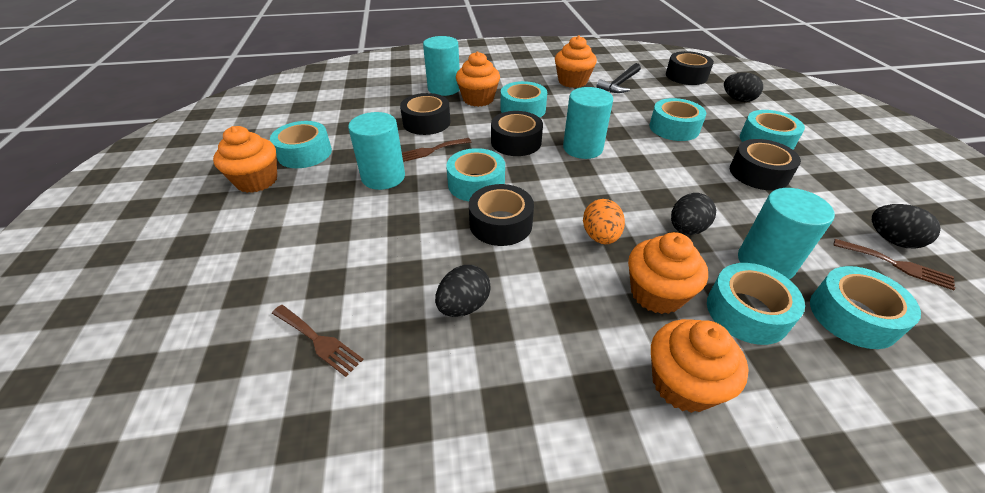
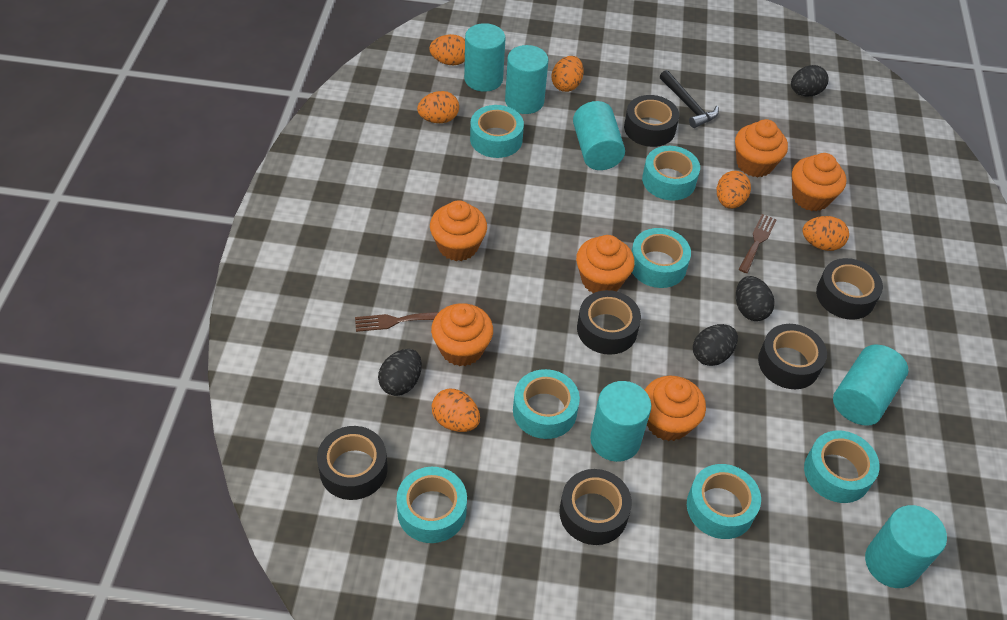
black tape: 5 -> 6
brown fork: 3 -> 2
orange cupcake: 5 -> 6
orange egg: 1 -> 6
turquoise cylinder: 4 -> 6

